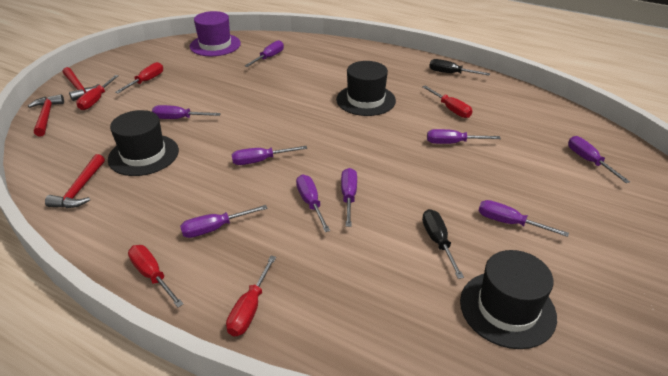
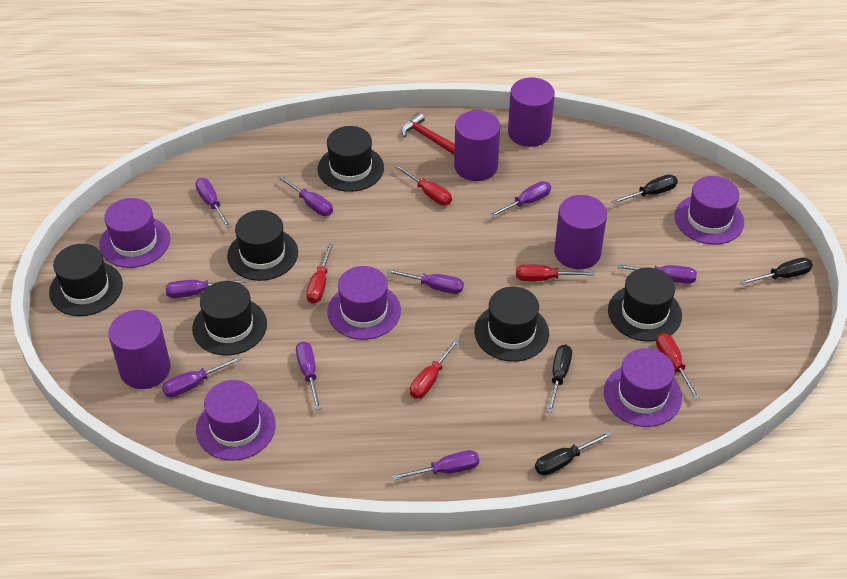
black hat: 3 -> 6
black screwdriver: 2 -> 4
purple cylinder: 0 -> 4
purple hat: 1 -> 5
red hammer: 3 -> 1

